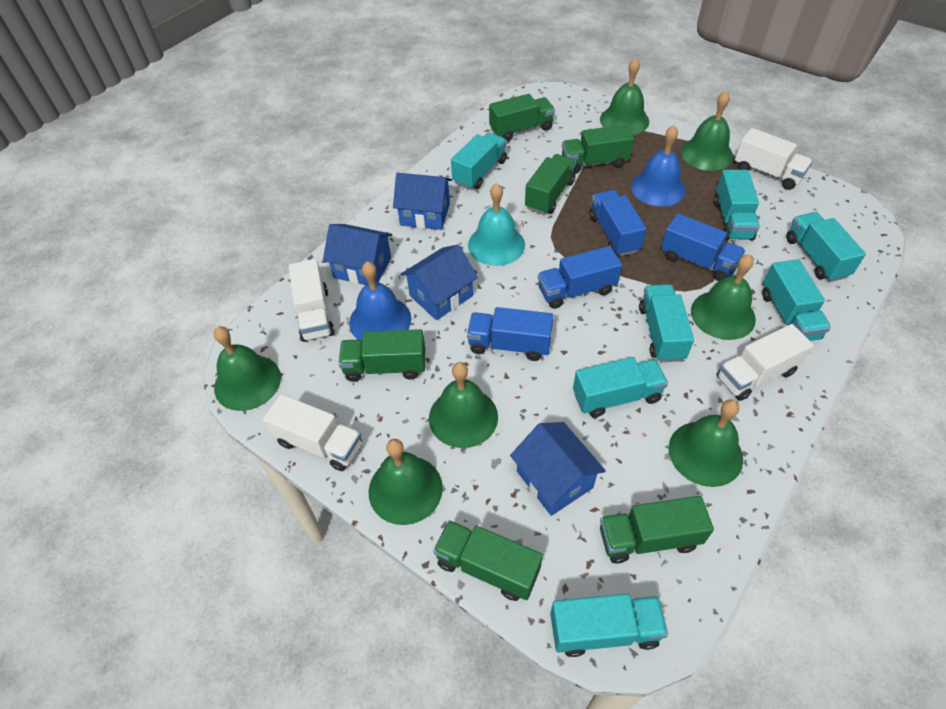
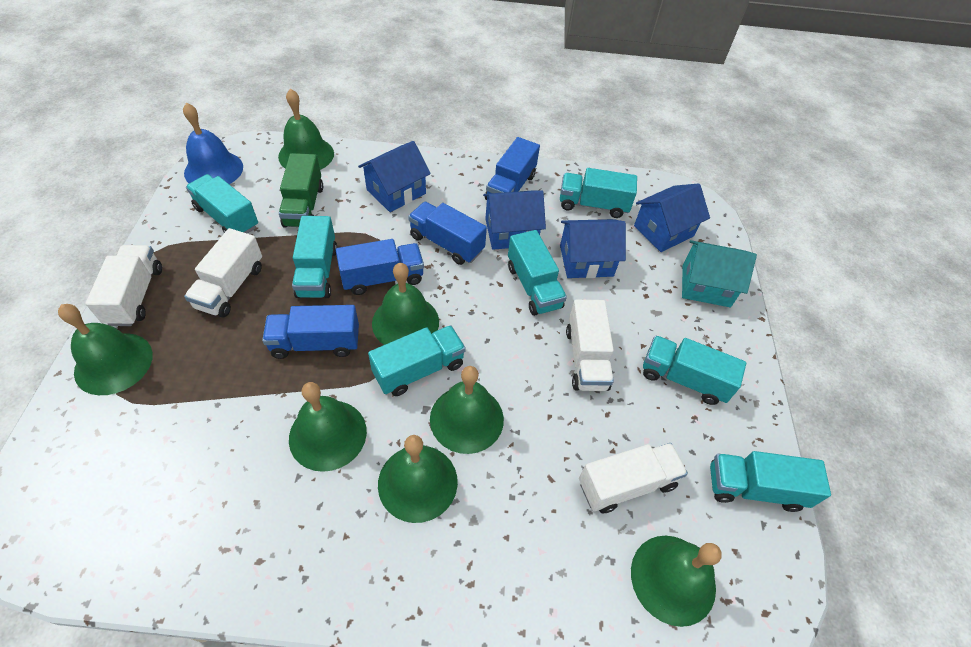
blue bell: 2 -> 1
green truck: 6 -> 1
turquoise bell: 1 -> 0
turquoise house: 0 -> 1

